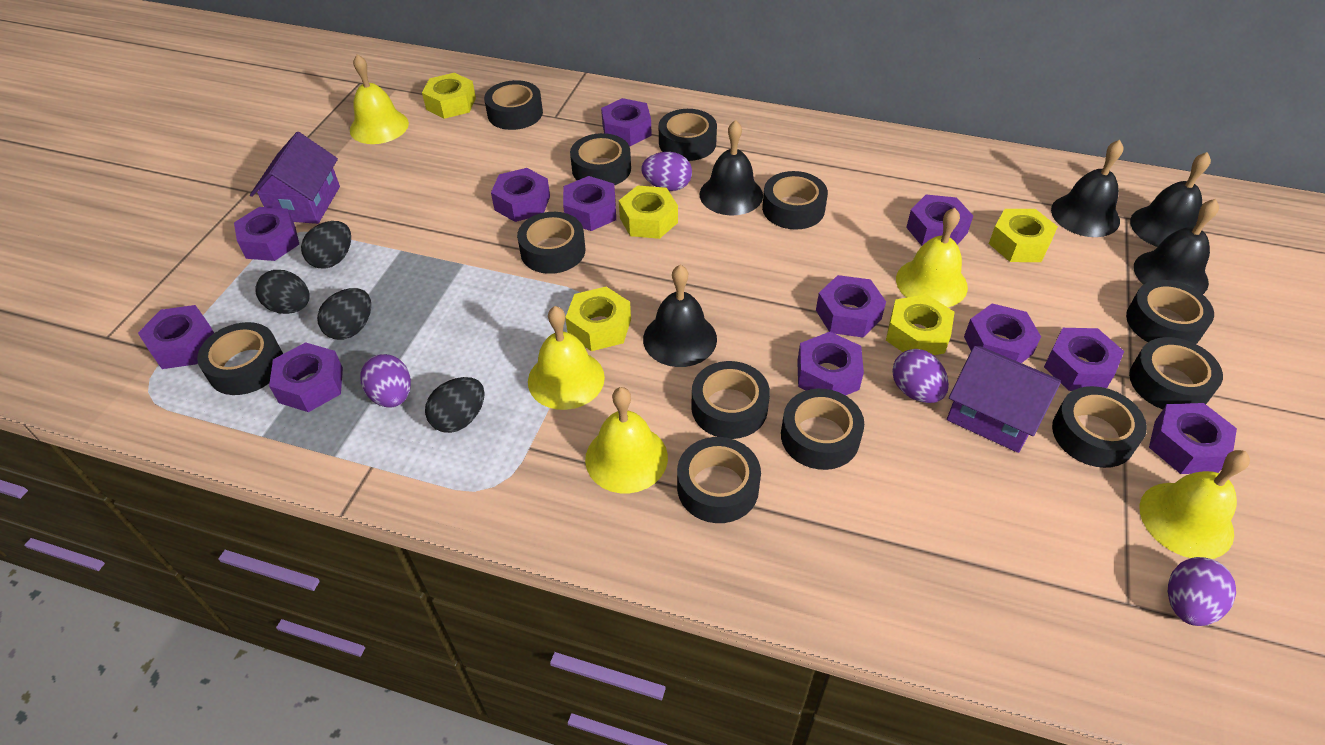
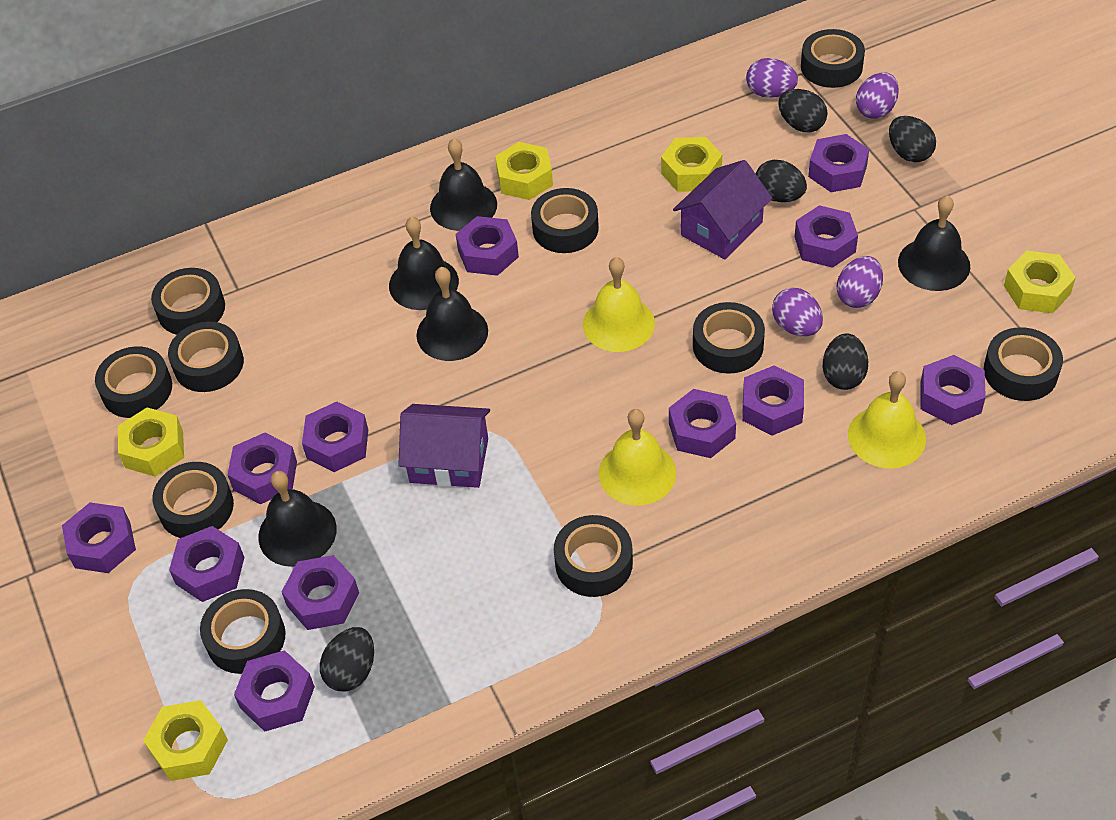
black egg: 4 -> 5
black tape: 12 -> 10
yellow bell: 5 -> 3

